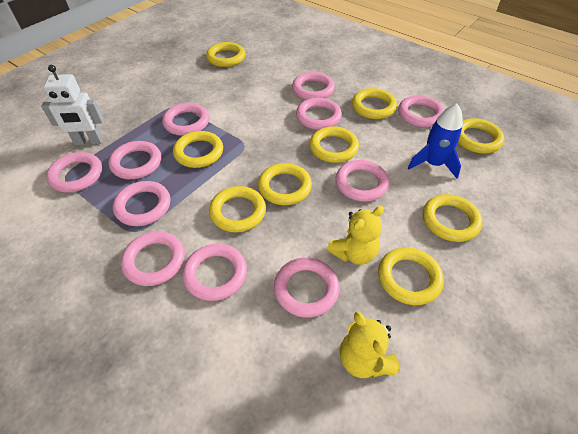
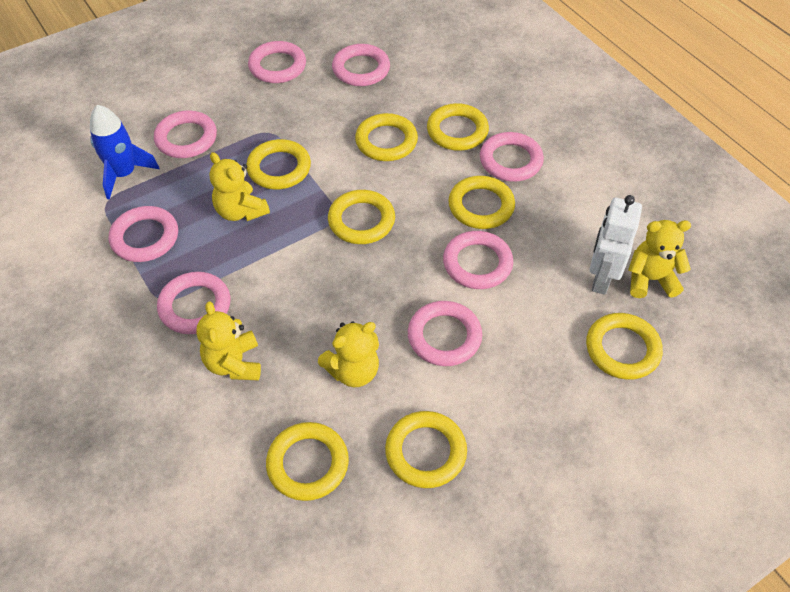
pink ring: 11 -> 8
yellow ring: 9 -> 8
yellow teddy bear: 2 -> 4

